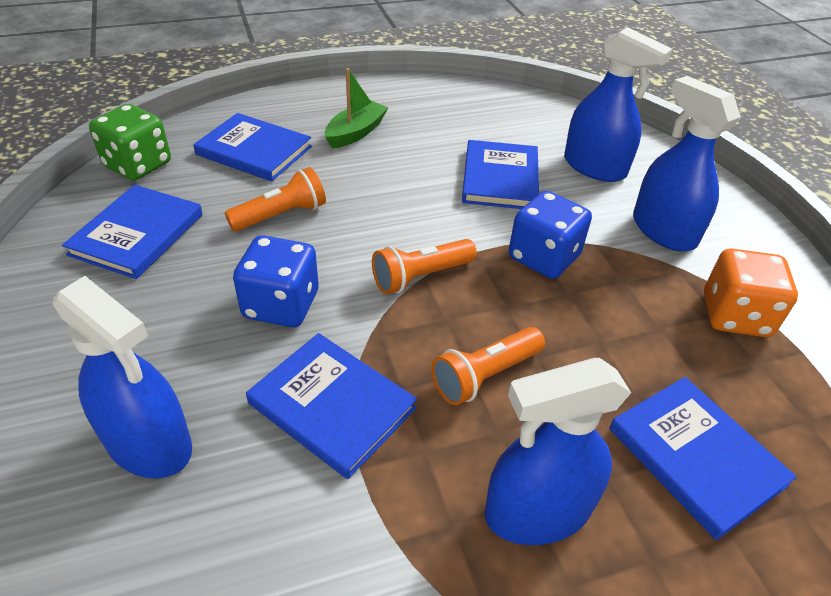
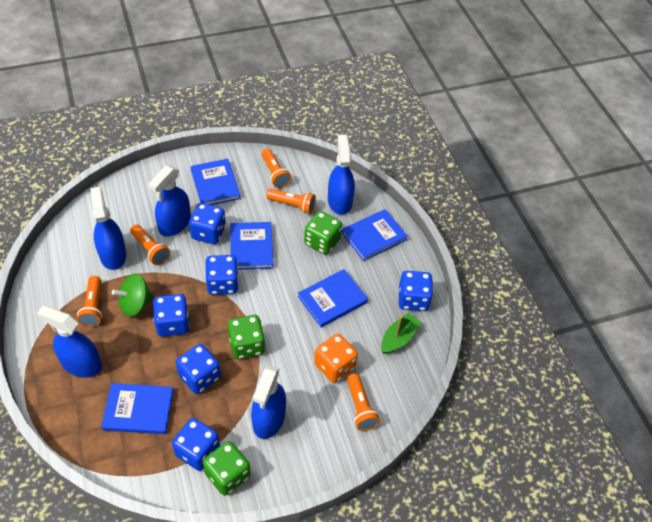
blue dice: 2 -> 6
blue spray bottle: 4 -> 5
green dice: 1 -> 3
green spinning top: 0 -> 1
orange flashlight: 3 -> 5

